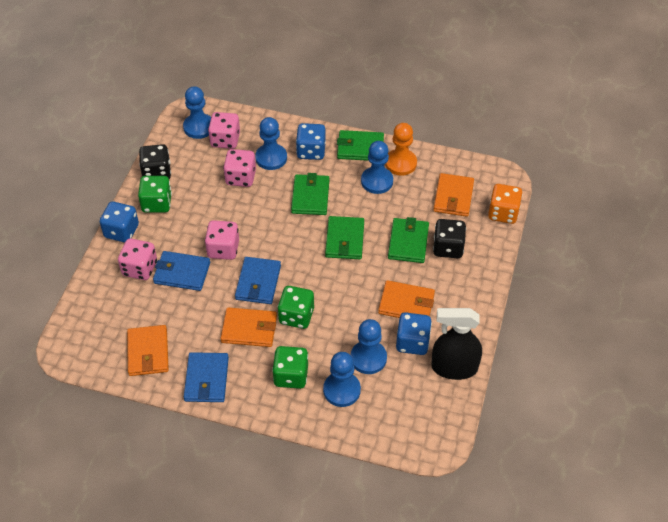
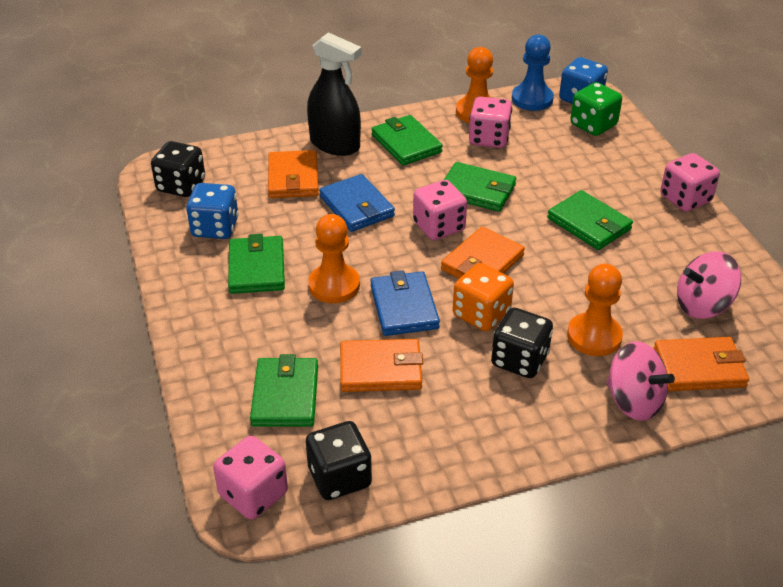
black dice: 2 -> 3
blue dice: 3 -> 2
blue pawn: 5 -> 1
blue wallet: 3 -> 2
green dice: 3 -> 1
green wallet: 4 -> 5
orange pawn: 1 -> 3
pink spinning top: 0 -> 2

